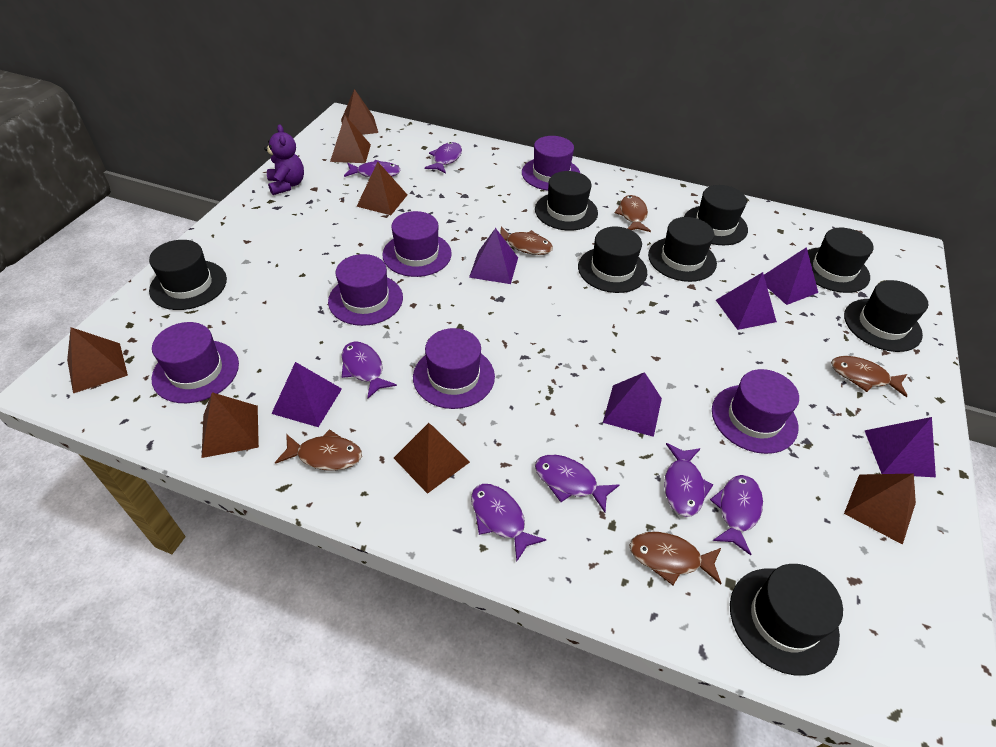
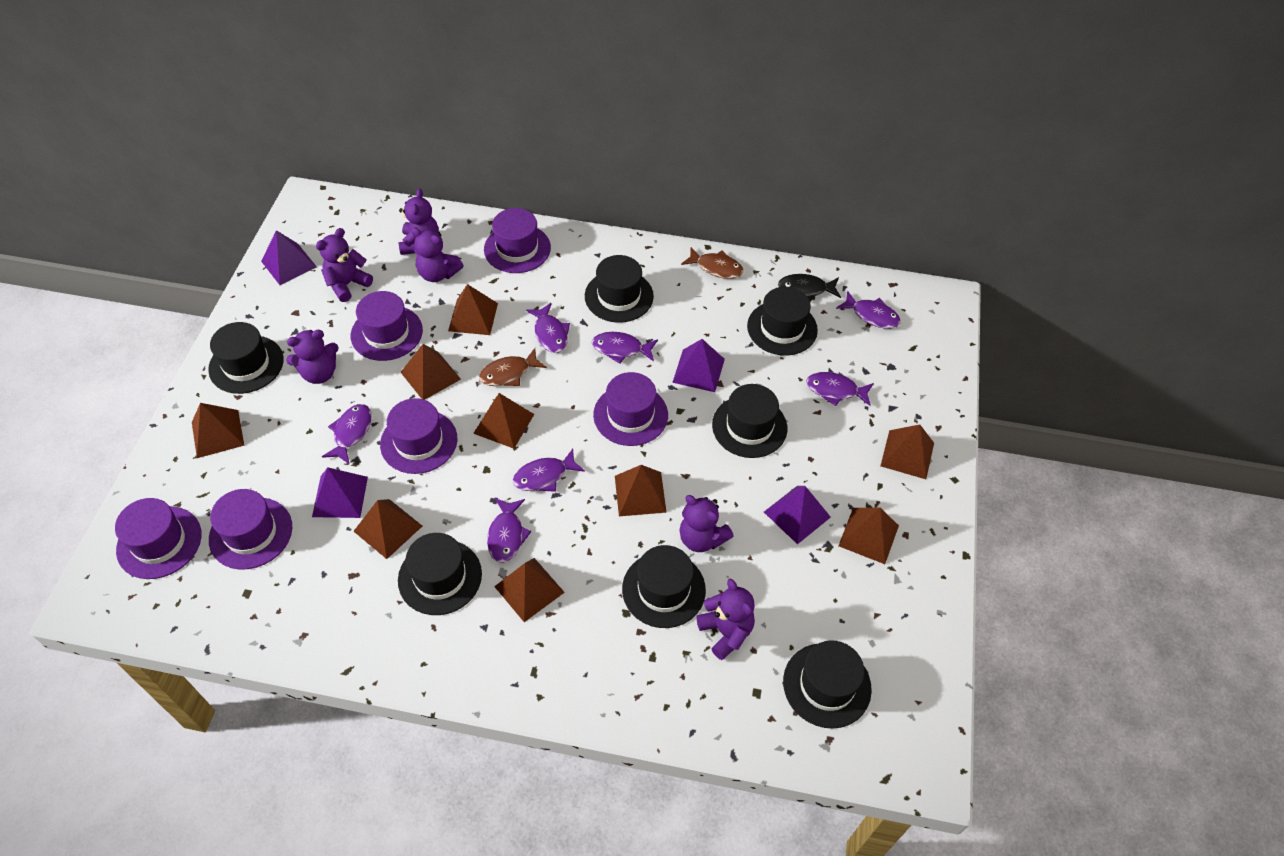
black fish: 0 -> 1
black hat: 8 -> 7
brown fish: 5 -> 2
brown pyramid: 7 -> 9
purple pyramid: 6 -> 4
purple teddy bear: 1 -> 6

